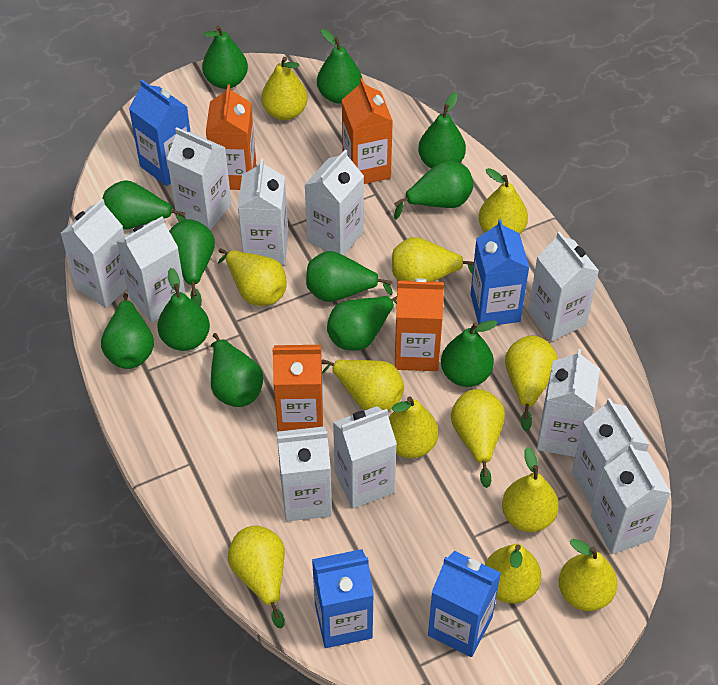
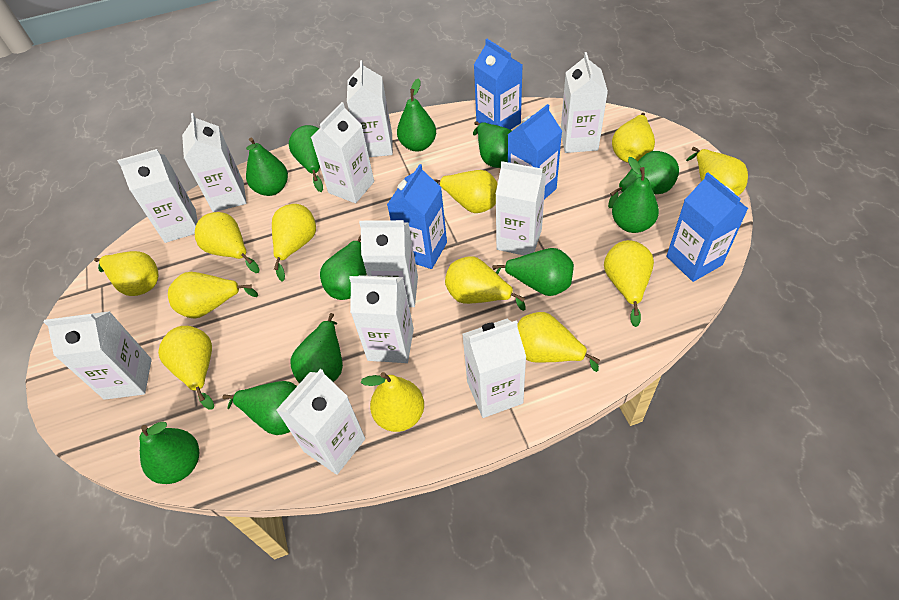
green pear: 12 -> 11
orange carton: 4 -> 0

